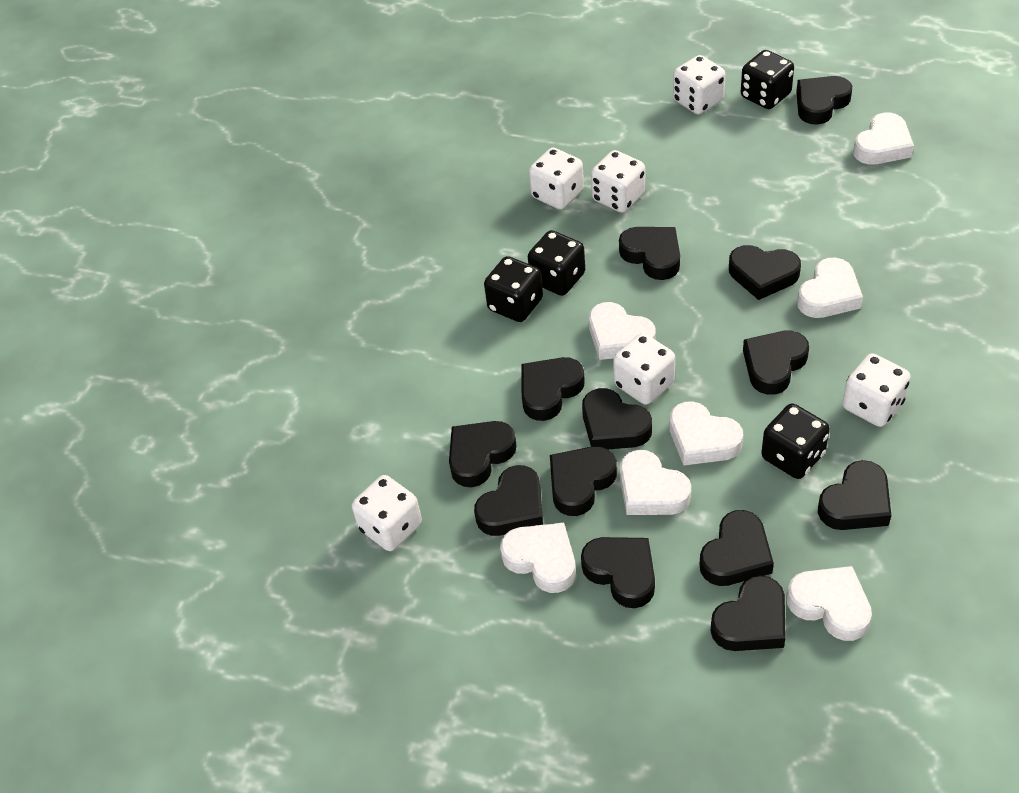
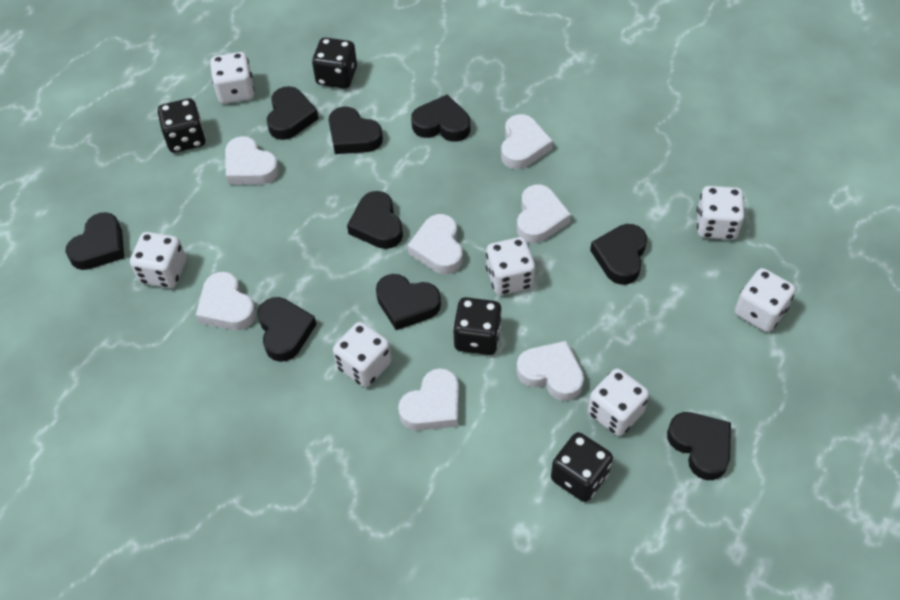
black heart: 13 -> 9
white dice: 6 -> 7

